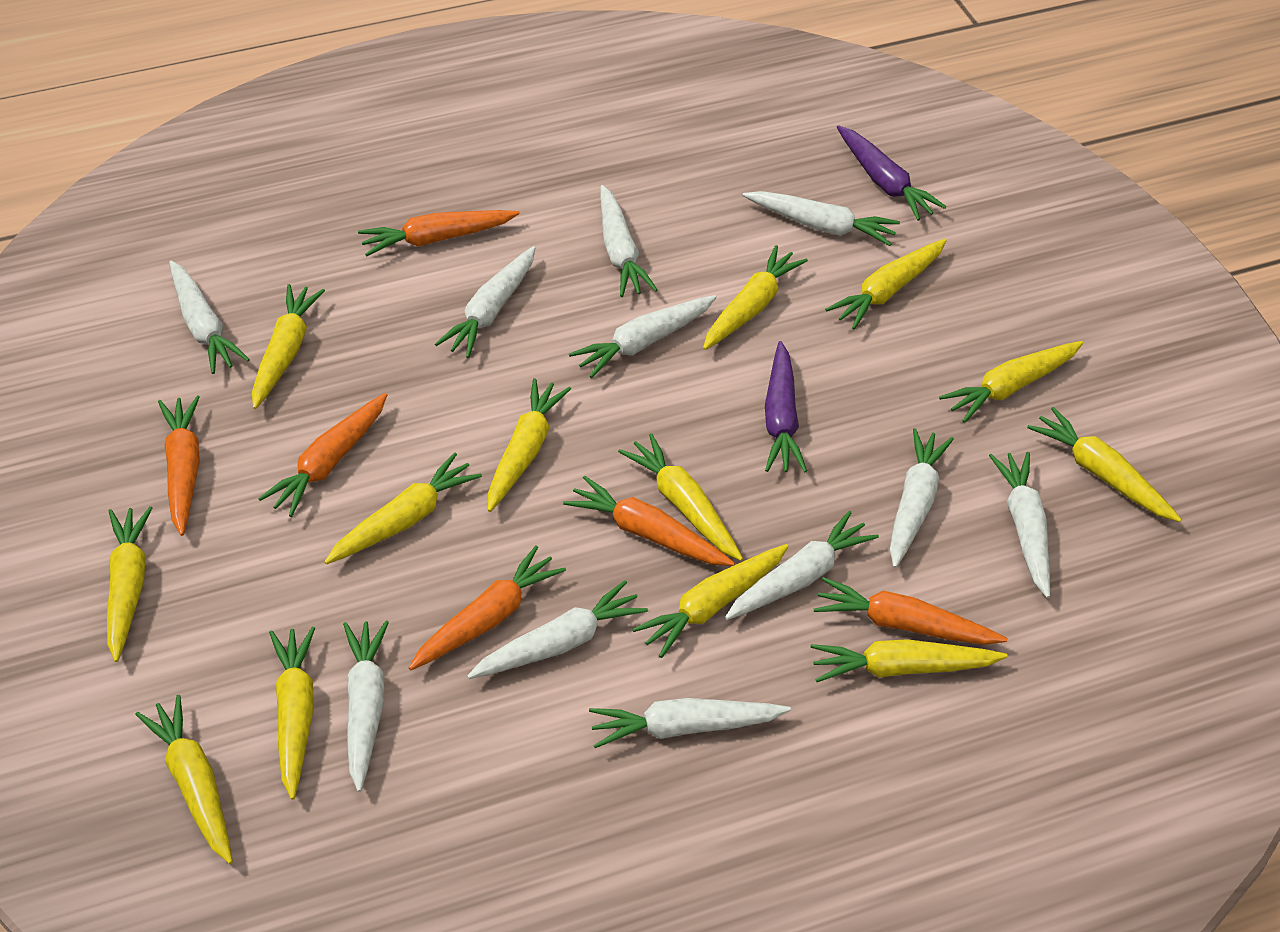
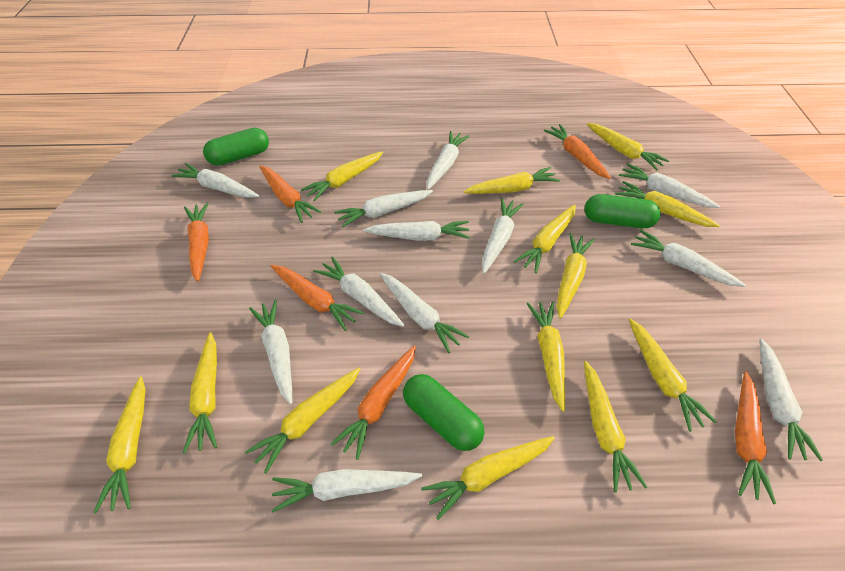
green capsule: 0 -> 3
purple carrot: 2 -> 0
white carrot: 11 -> 12

